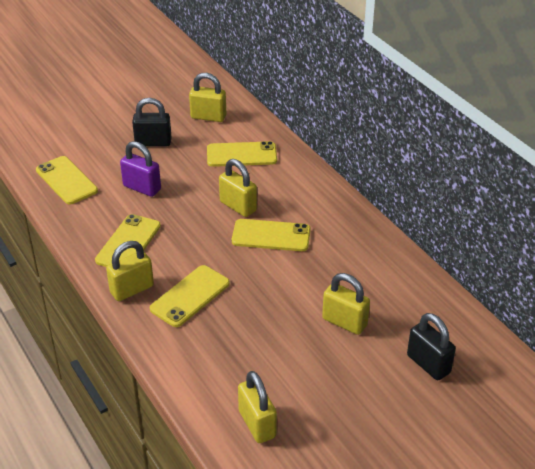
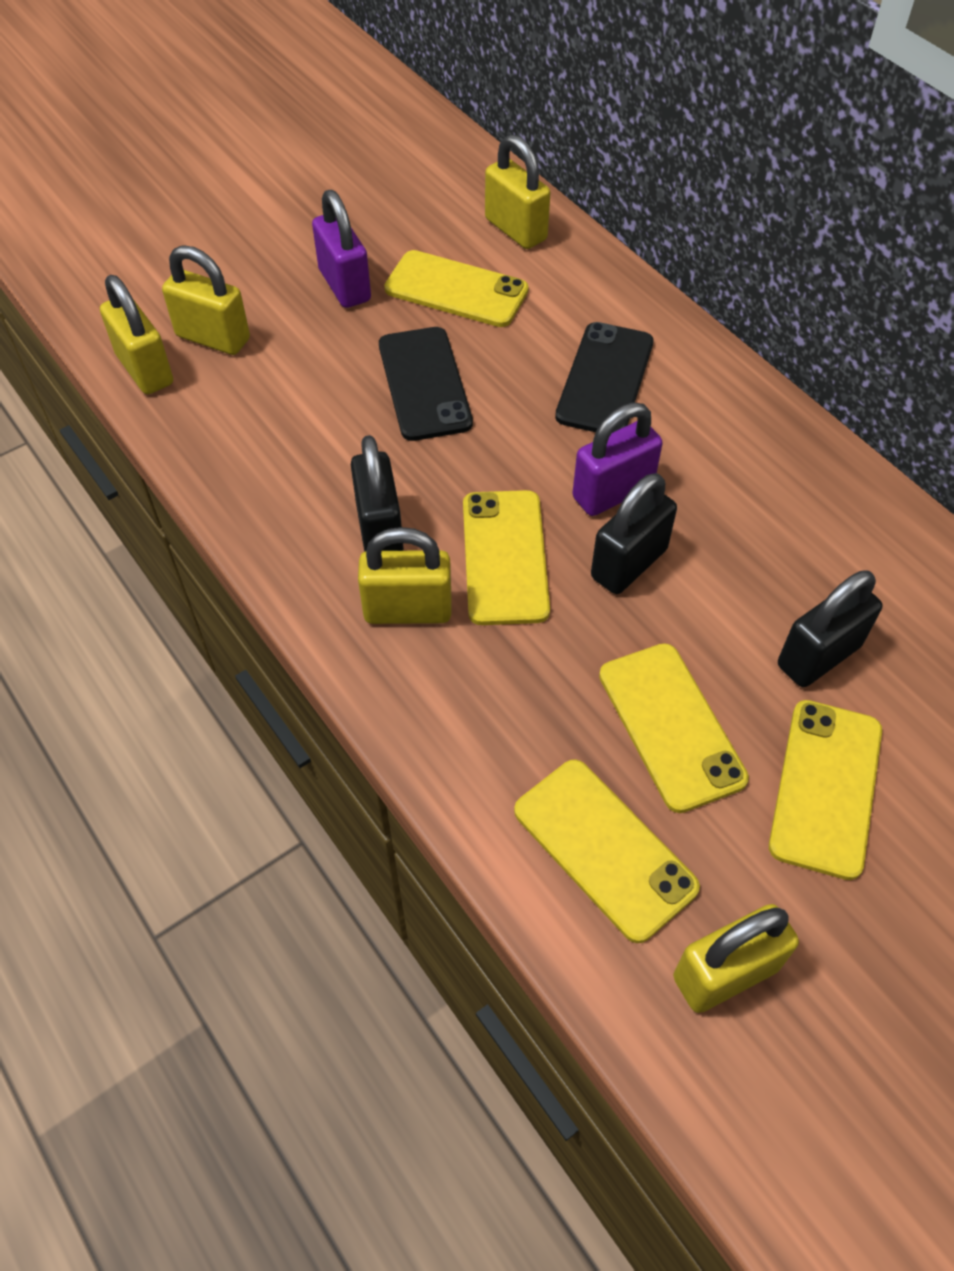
black padlock: 2 -> 3
black phone: 0 -> 2
purple padlock: 1 -> 2

